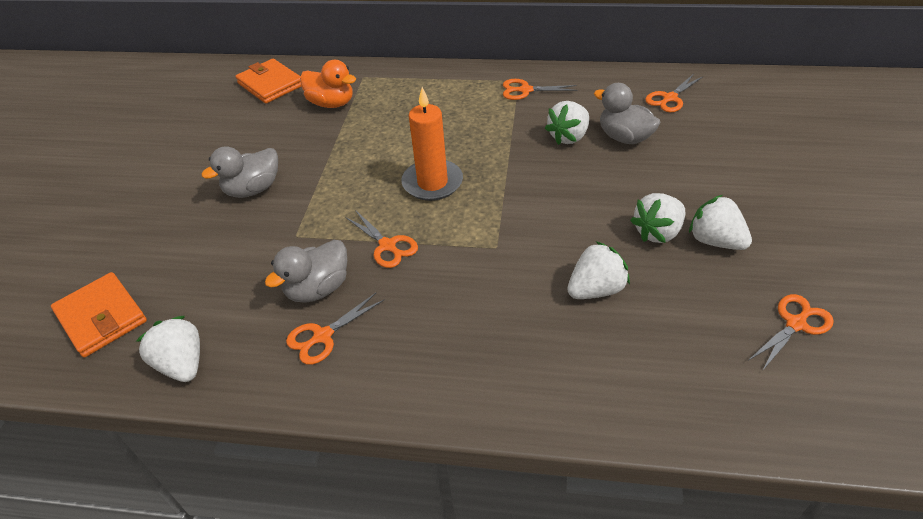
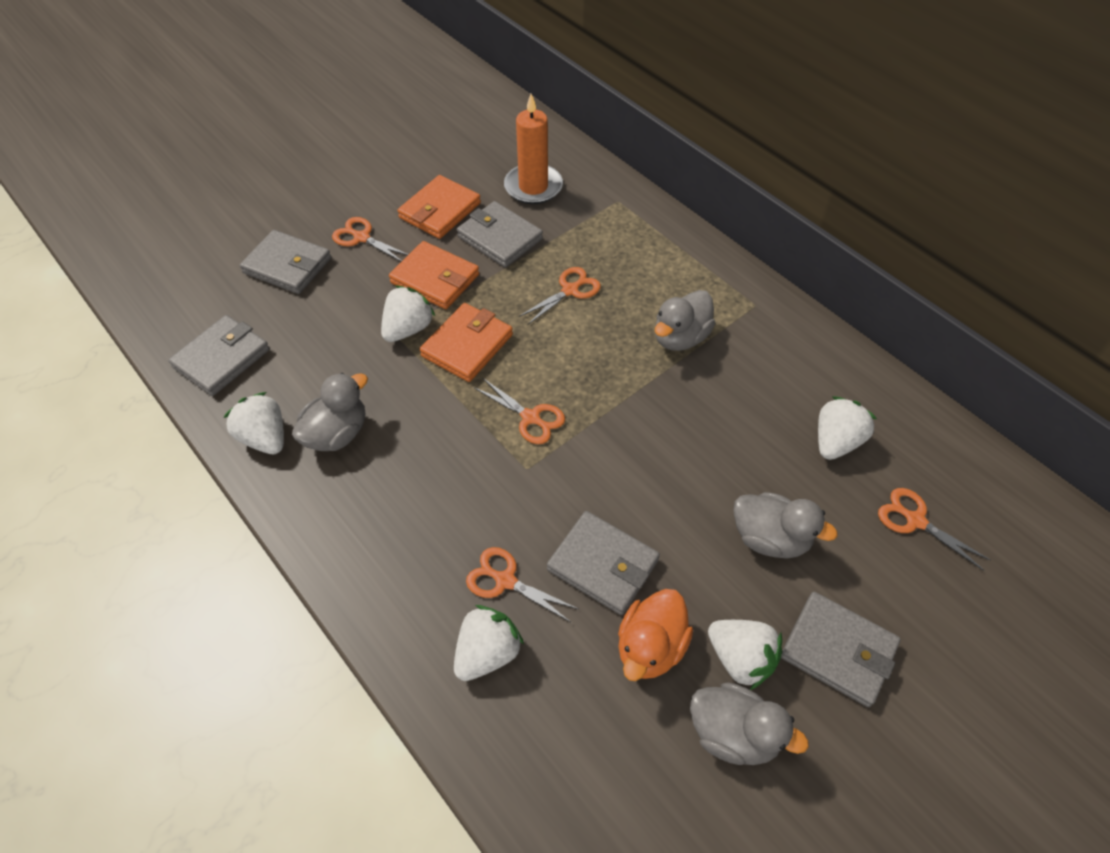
grey duck: 3 -> 4
grey wallet: 0 -> 5
orange wallet: 2 -> 3

